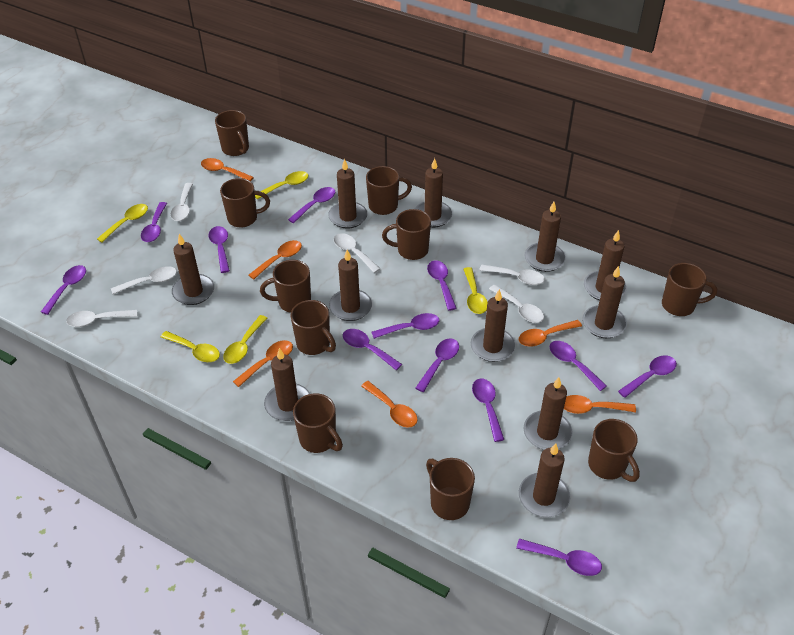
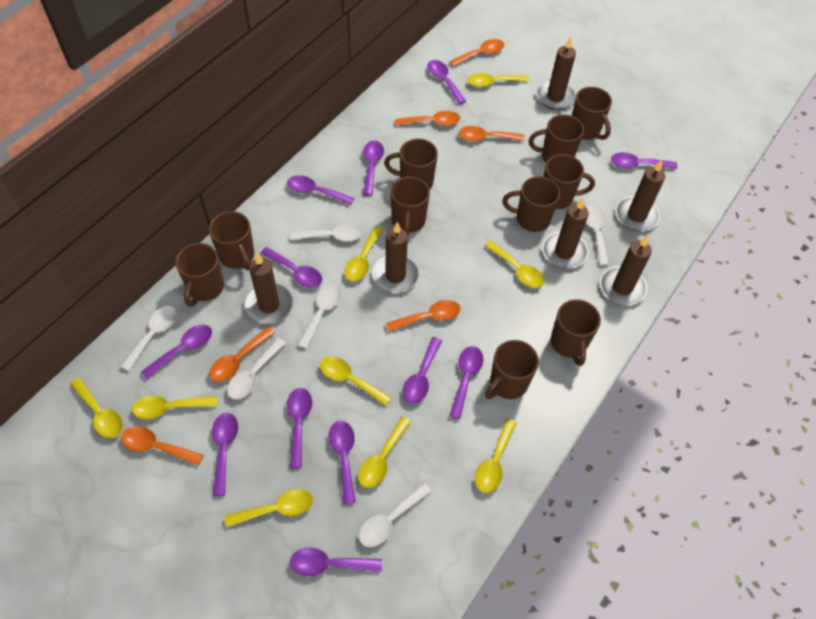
brown candle: 11 -> 6
yellow spoon: 5 -> 9

